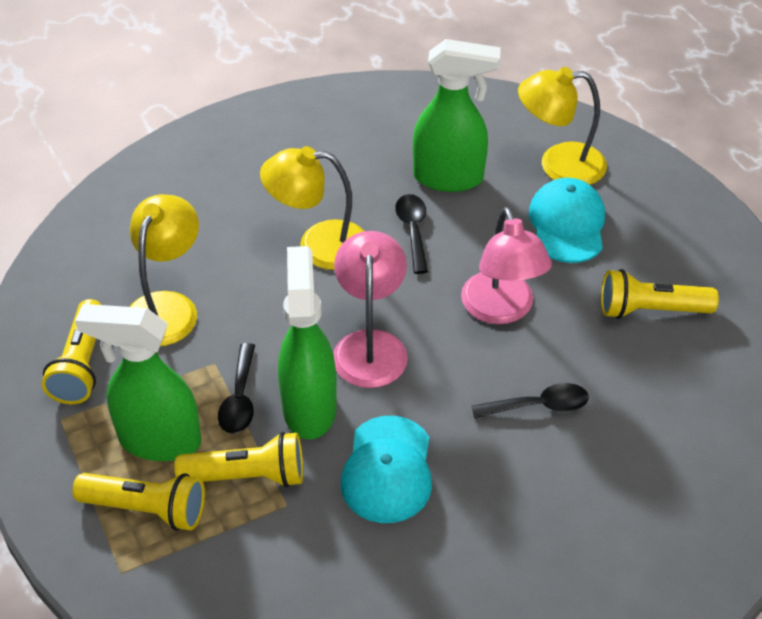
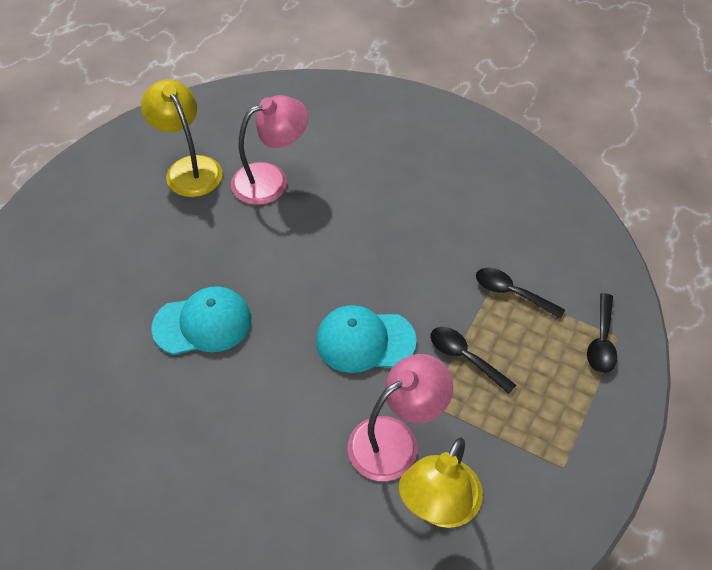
green spray bottle: 3 -> 0
yellow flashlight: 4 -> 0
yellow lamp: 3 -> 2

